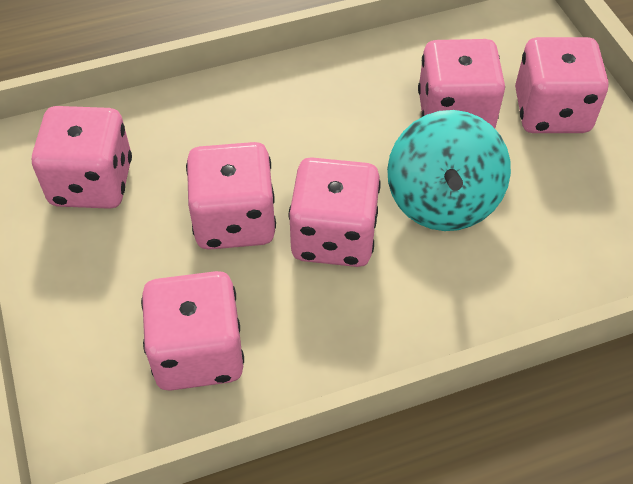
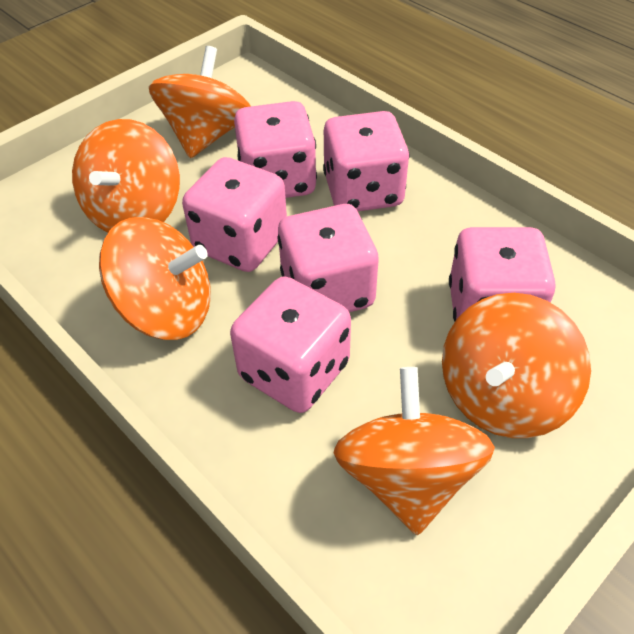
orange spinning top: 0 -> 5
turquoise spinning top: 1 -> 0

